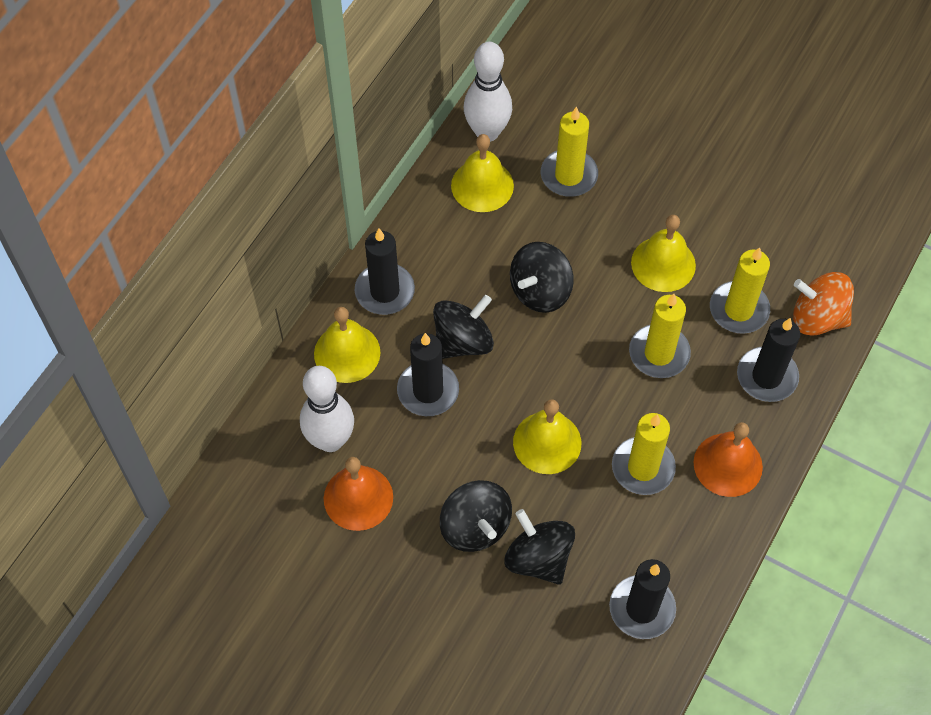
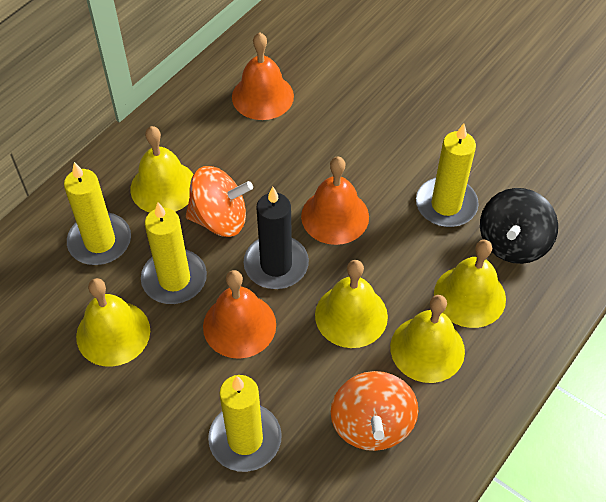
black candle: 4 -> 1
black spinning top: 4 -> 1
orange bell: 2 -> 3
orange spinning top: 1 -> 2
white bowling pin: 2 -> 0
yellow bell: 4 -> 5

